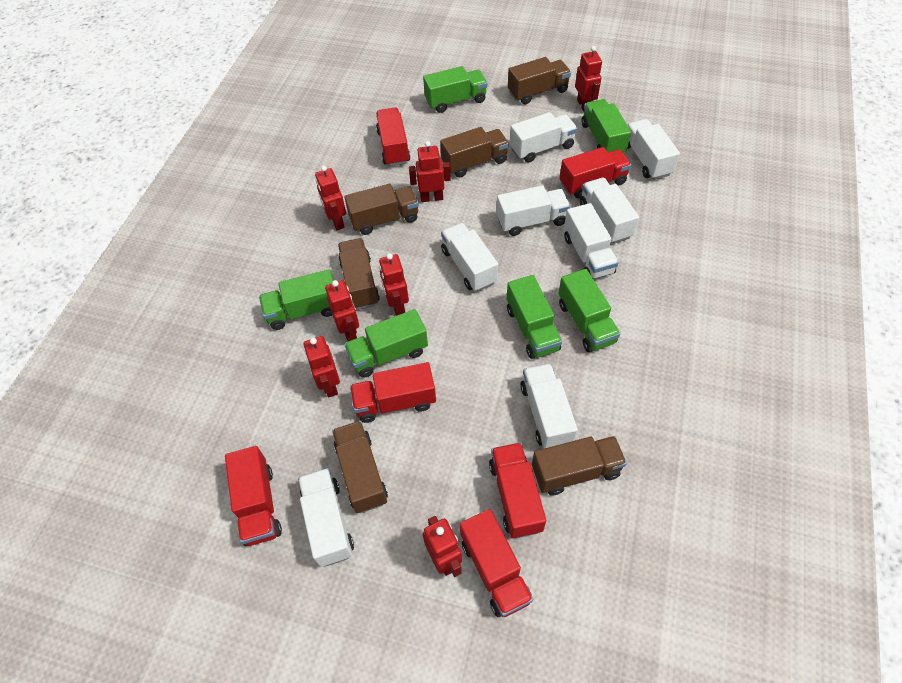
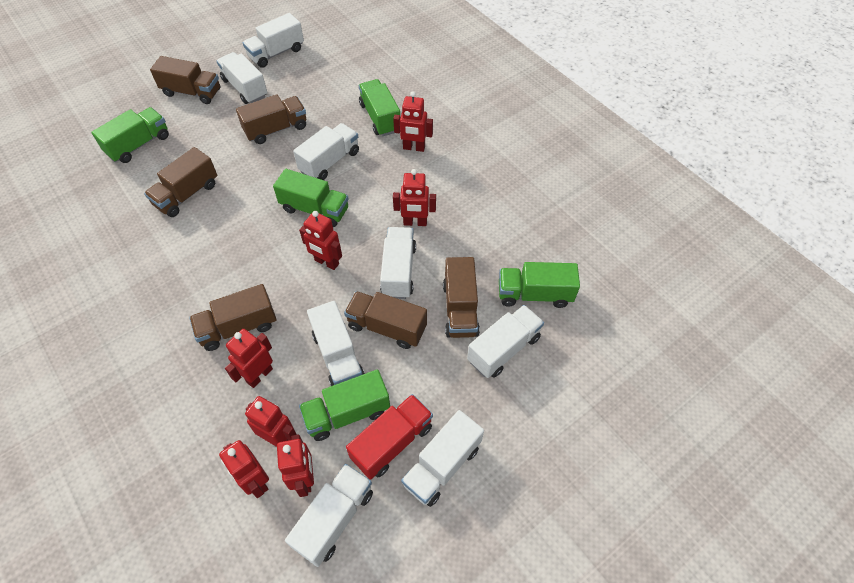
green truck: 6 -> 5
red truck: 6 -> 1

